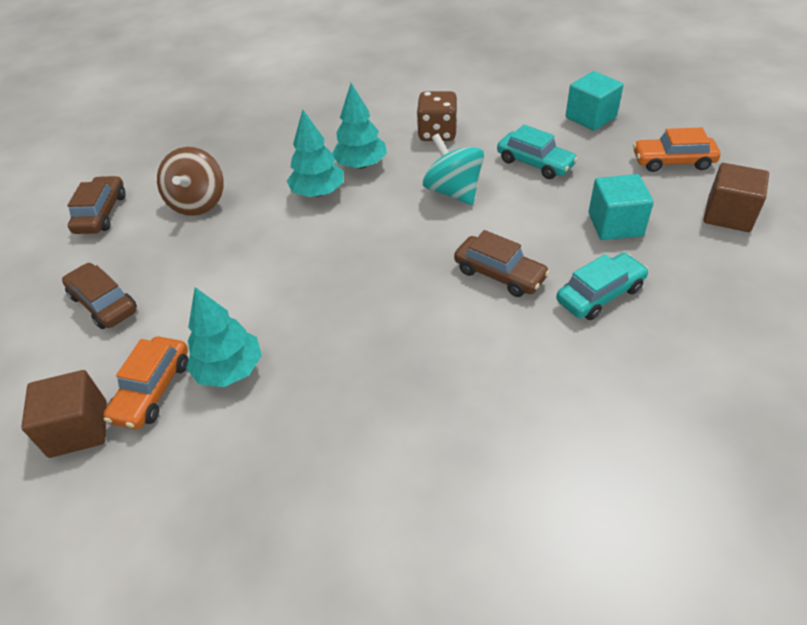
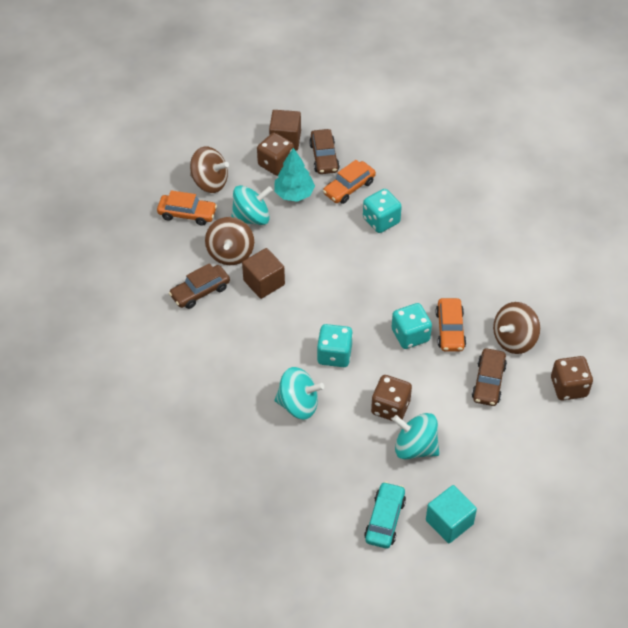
brown dice: 1 -> 3
brown spinning top: 1 -> 3
orange car: 2 -> 3
turquoise car: 2 -> 1
turquoise cube: 2 -> 1
turquoise dice: 0 -> 3
turquoise spinning top: 1 -> 3
turquoise tree: 3 -> 1

